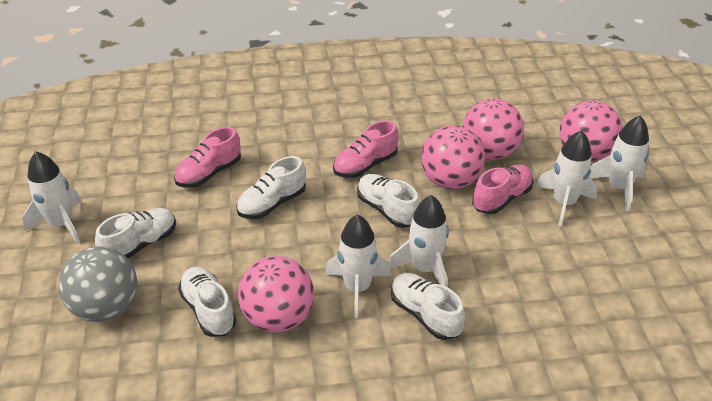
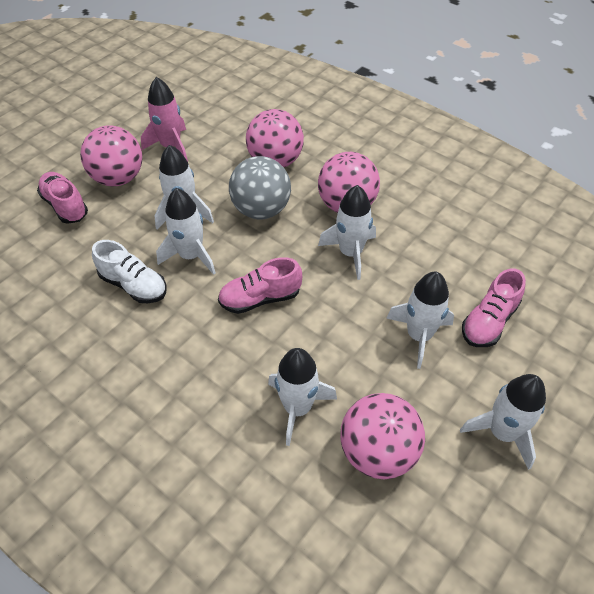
pink rocket: 0 -> 1
white rocket: 5 -> 6
white shoe: 5 -> 1

